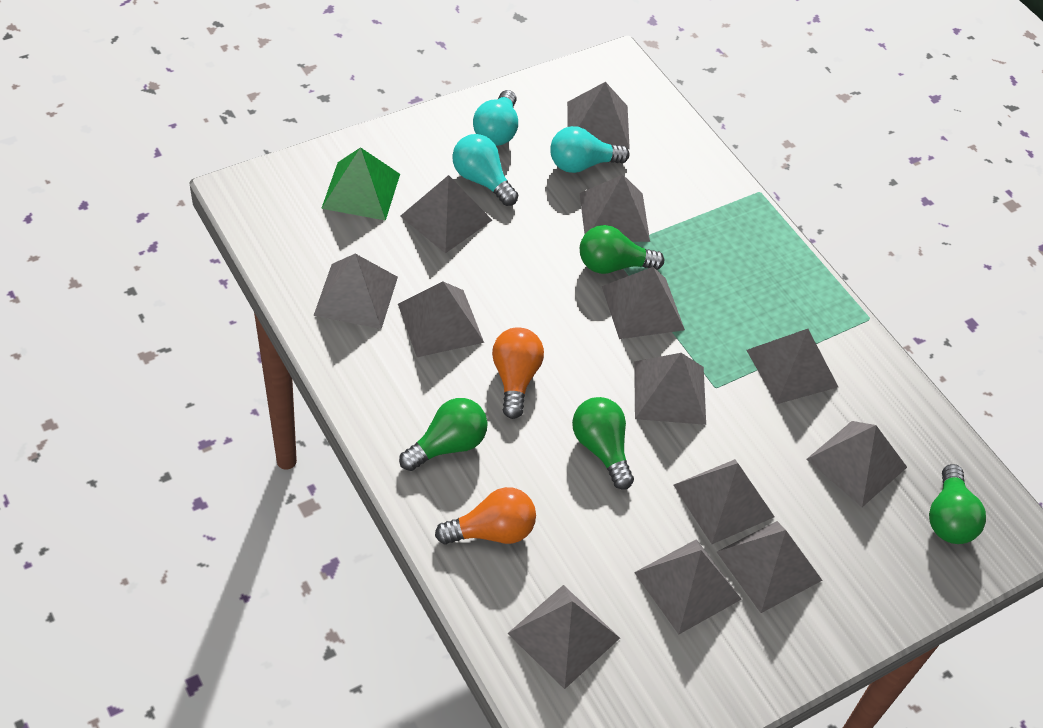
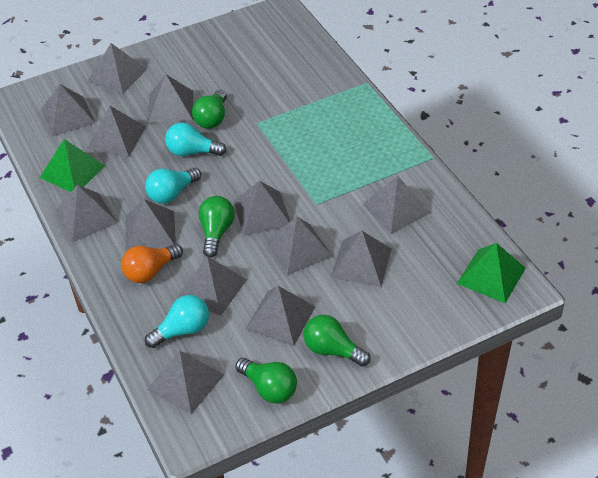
green pyramid: 1 -> 2
orange light bulb: 2 -> 1

